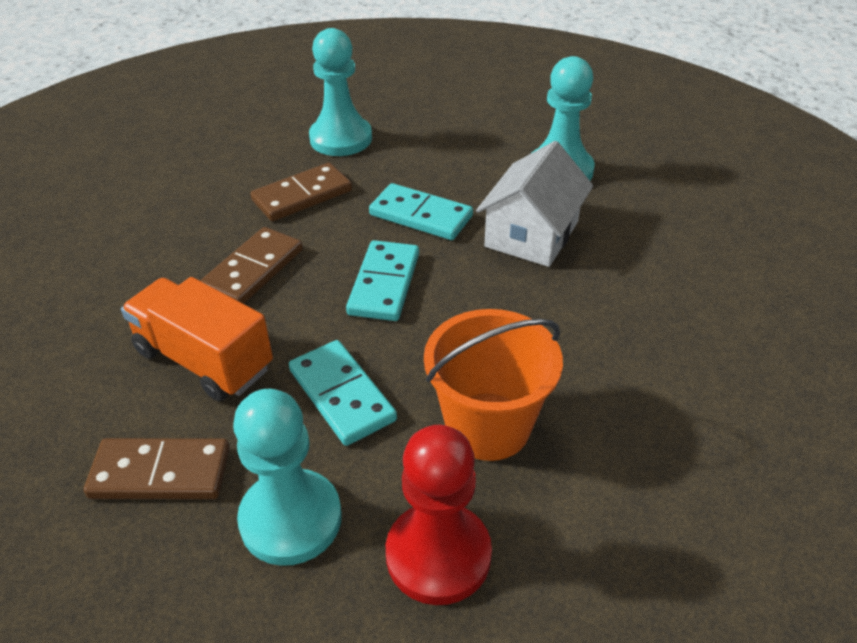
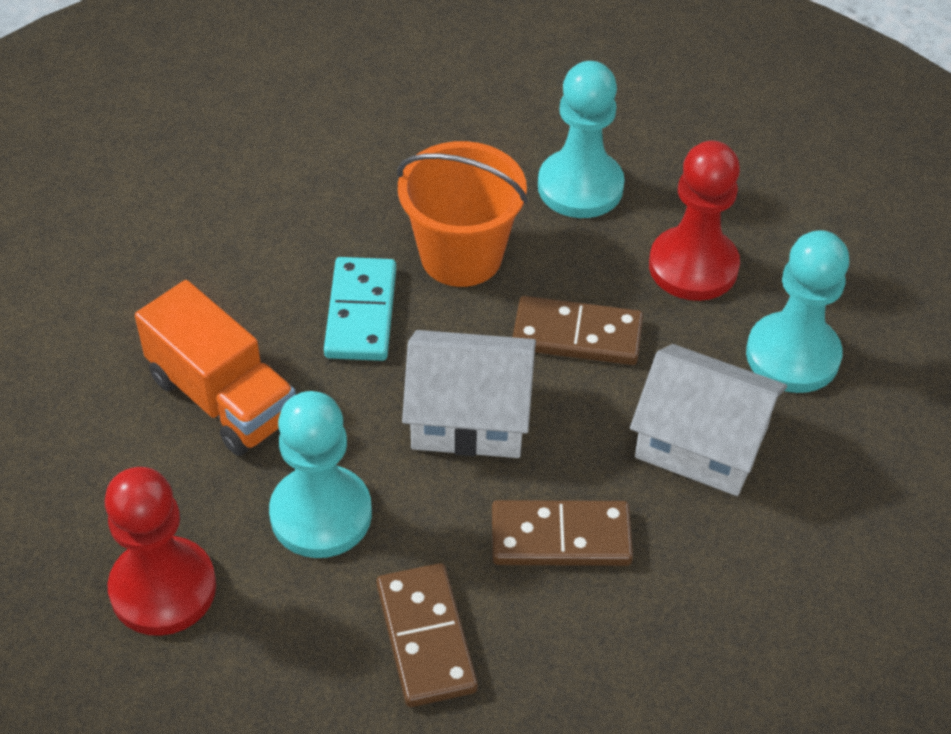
red pawn: 1 -> 2
turquoise domino: 3 -> 1
white house: 1 -> 2

